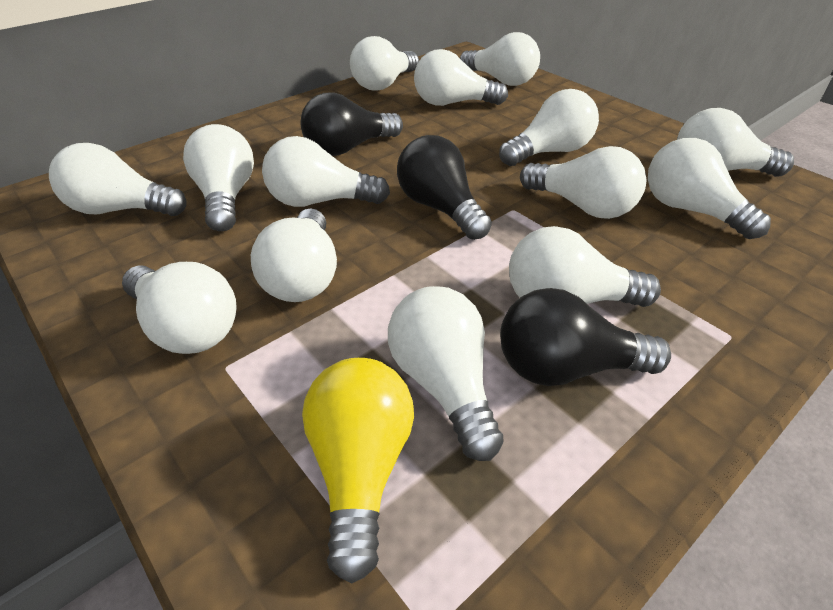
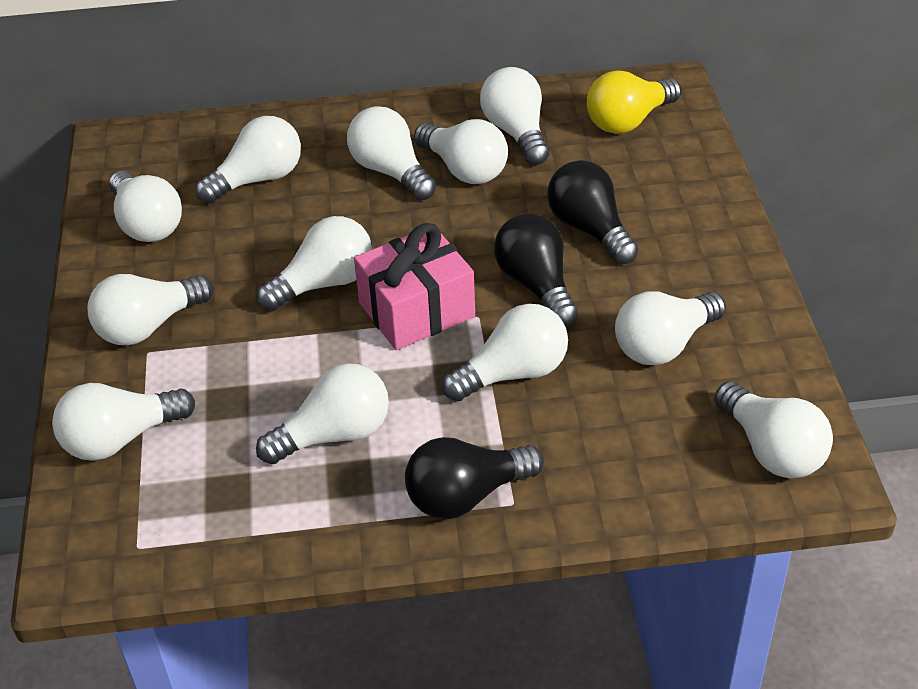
pink gift: 0 -> 1
white light bulb: 14 -> 12

